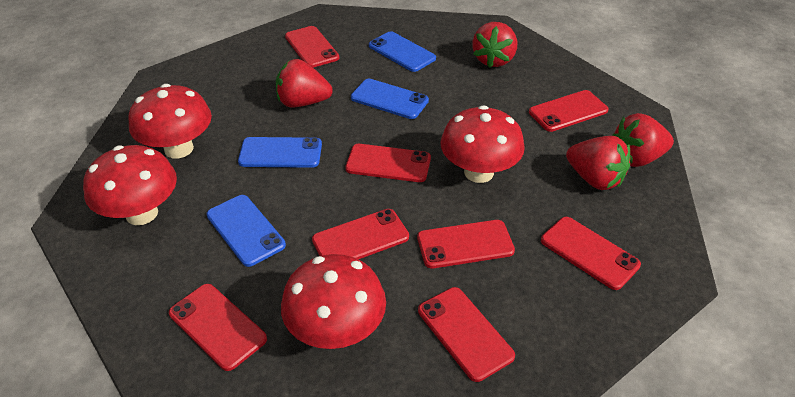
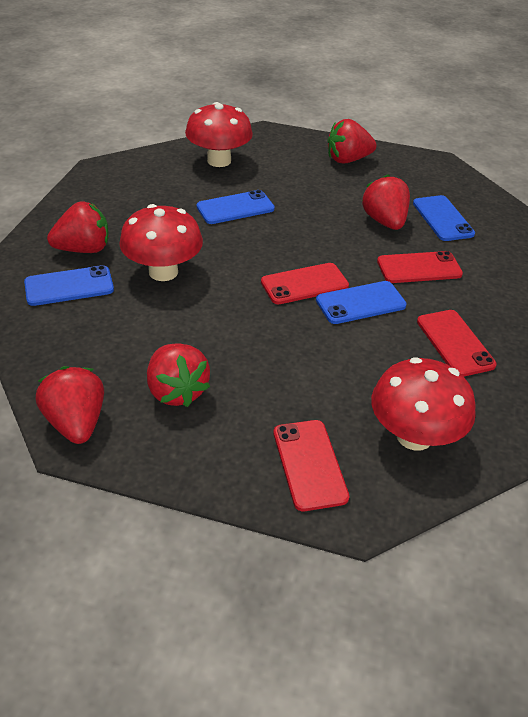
red mushroom: 4 -> 3
red phone: 8 -> 4
red strawberry: 4 -> 5

